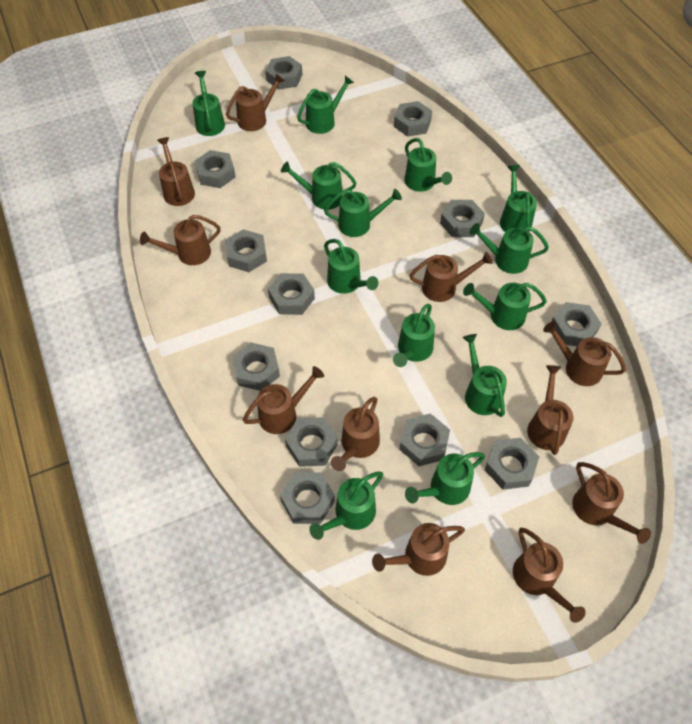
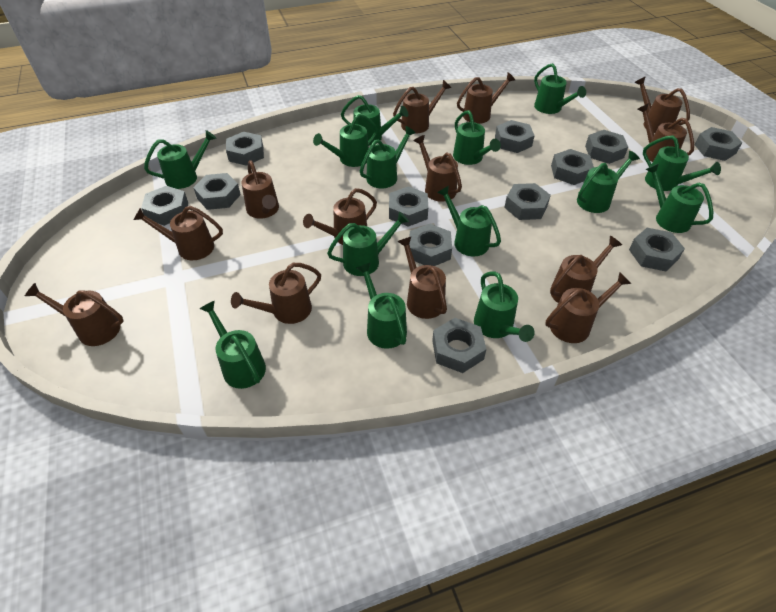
brown watering can: 11 -> 13
green watering can: 13 -> 14

